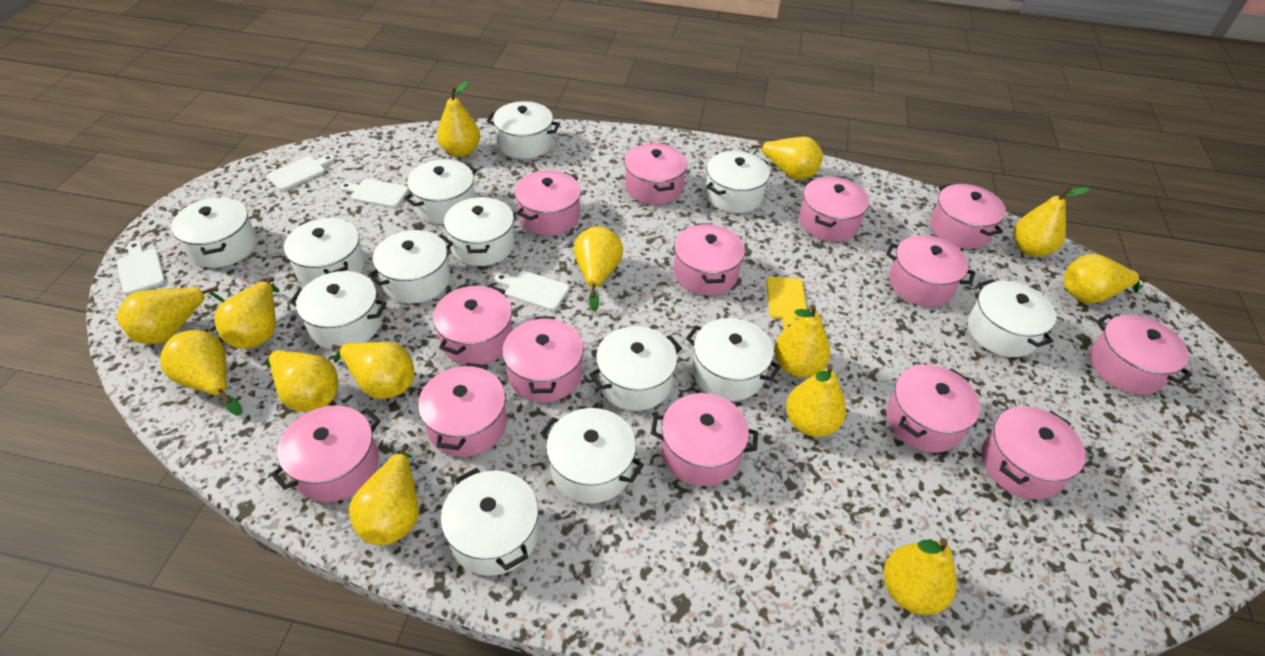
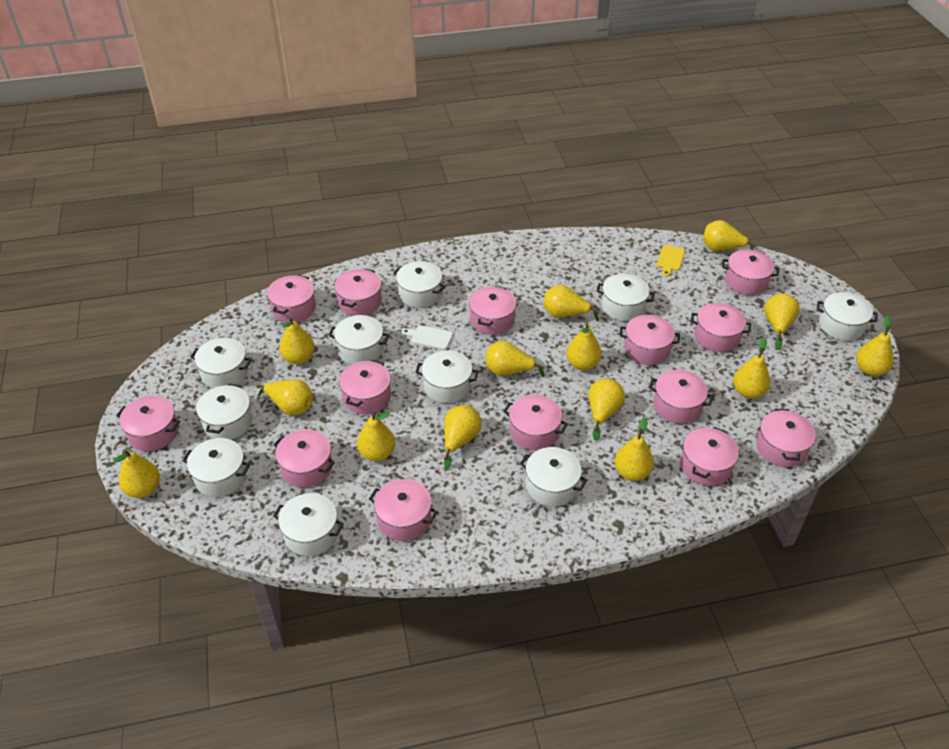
white cutting board: 4 -> 1
white pot: 13 -> 10

